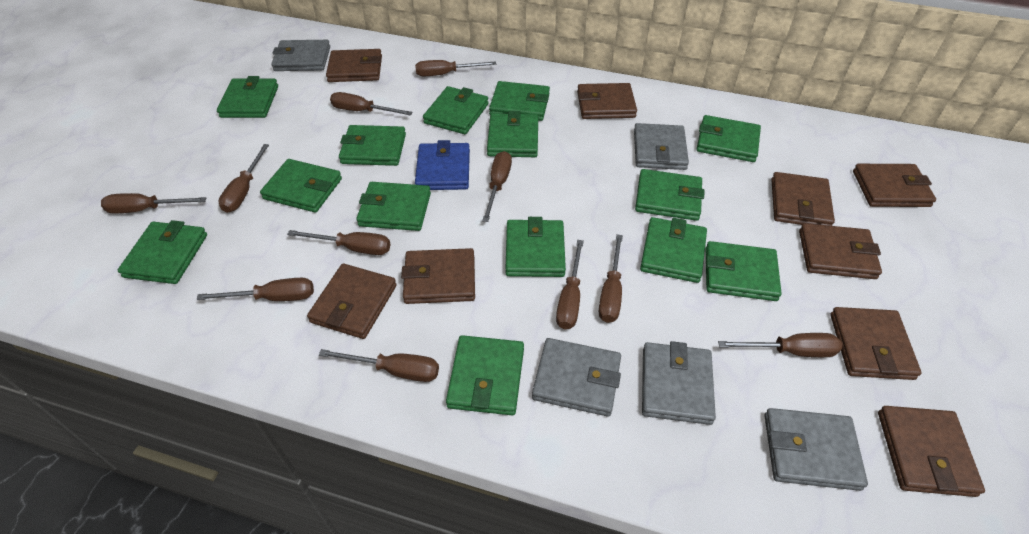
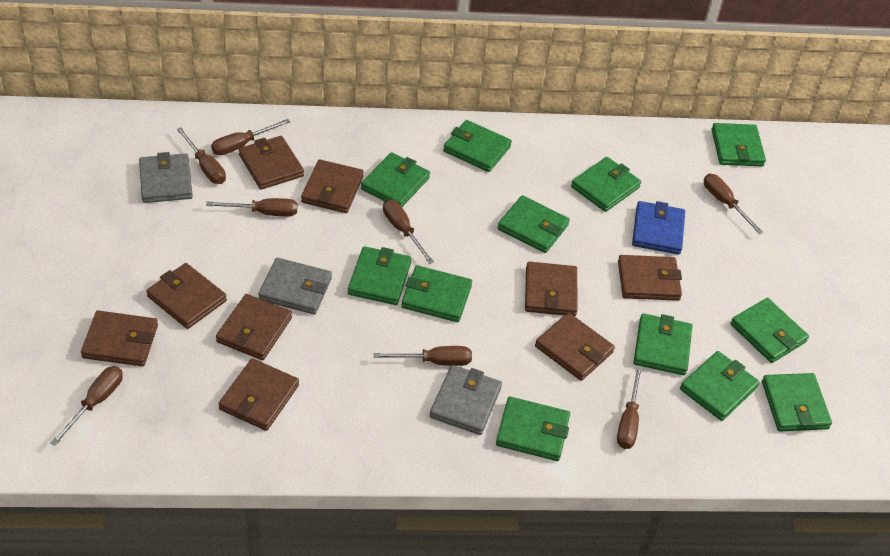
brown screwdriver: 11 -> 8
green wallet: 14 -> 12
grey wallet: 5 -> 3

